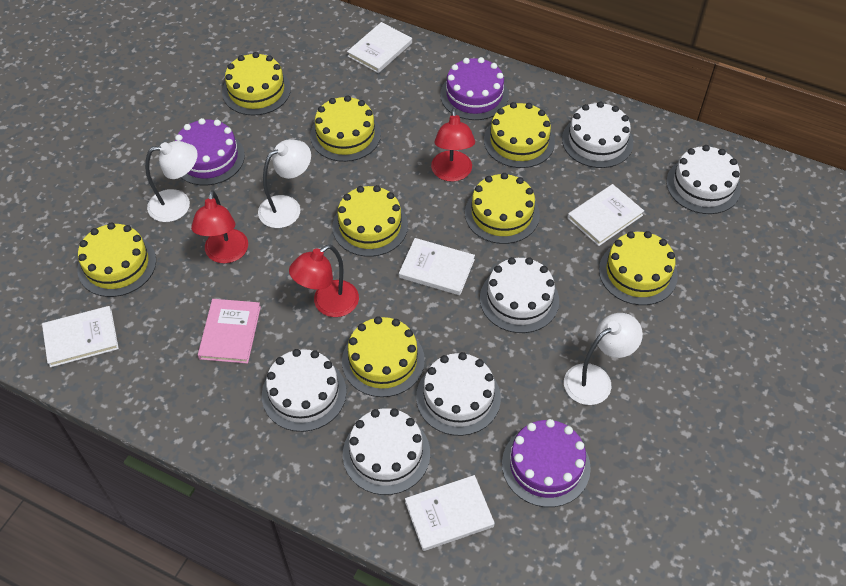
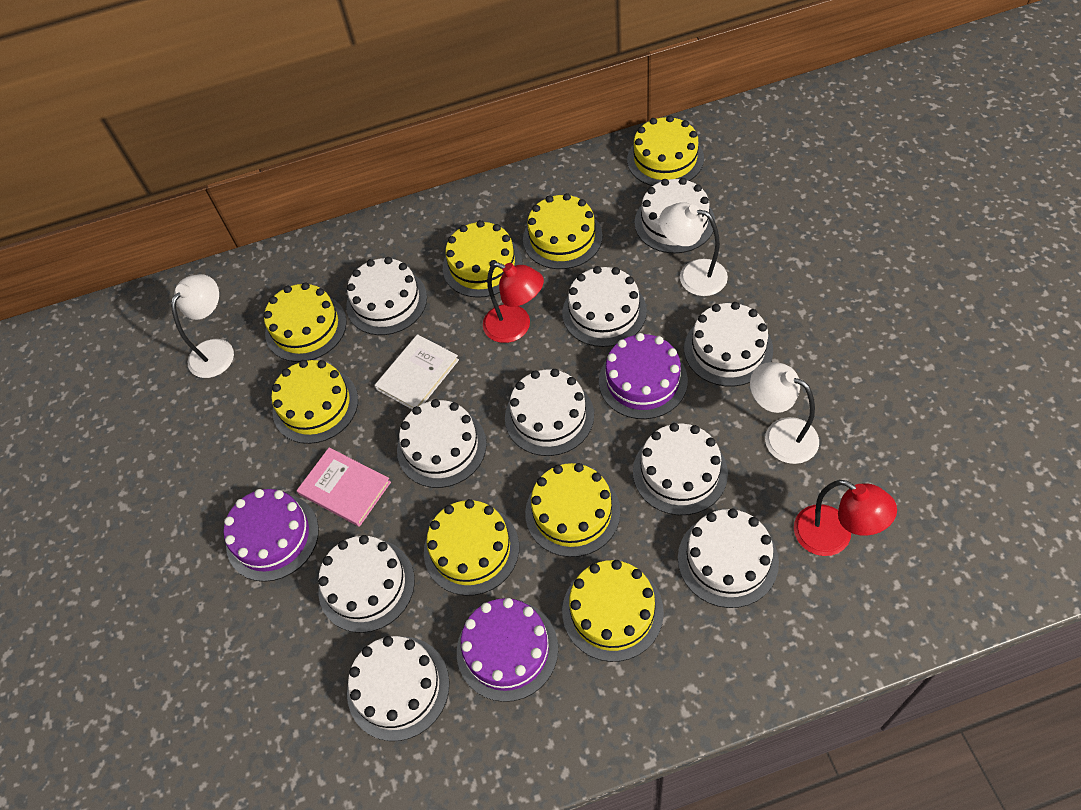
red lamp: 3 -> 2
white book: 5 -> 1
white cake: 6 -> 10

